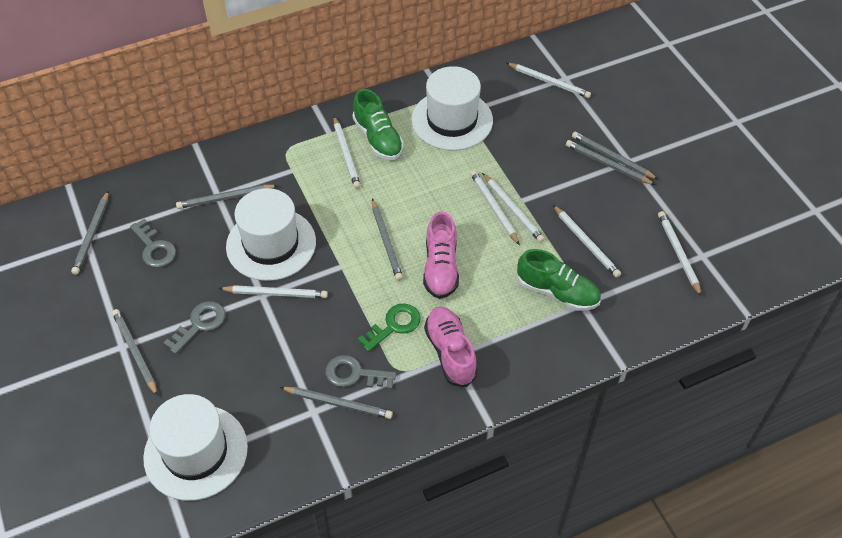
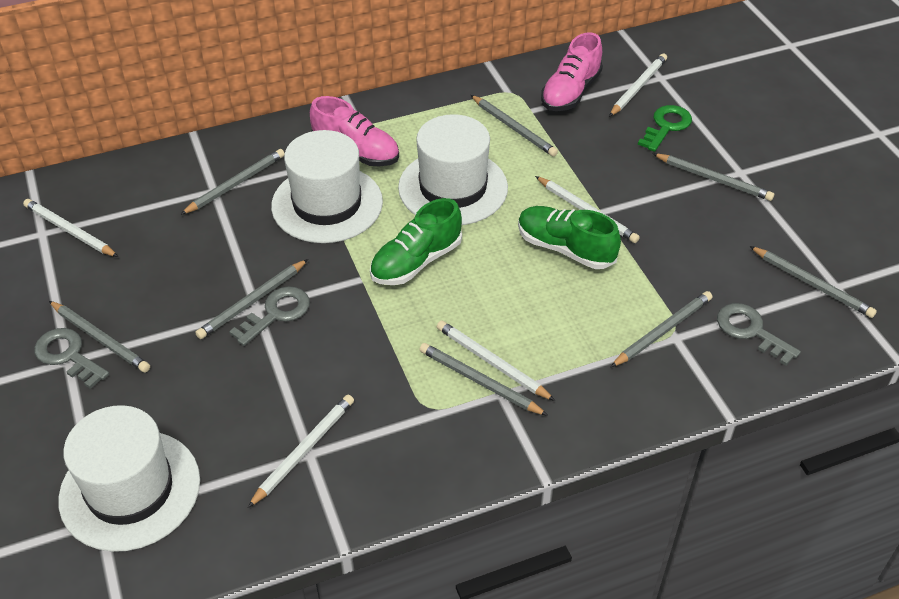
grey pencil: 7 -> 8
white pencil: 7 -> 5

